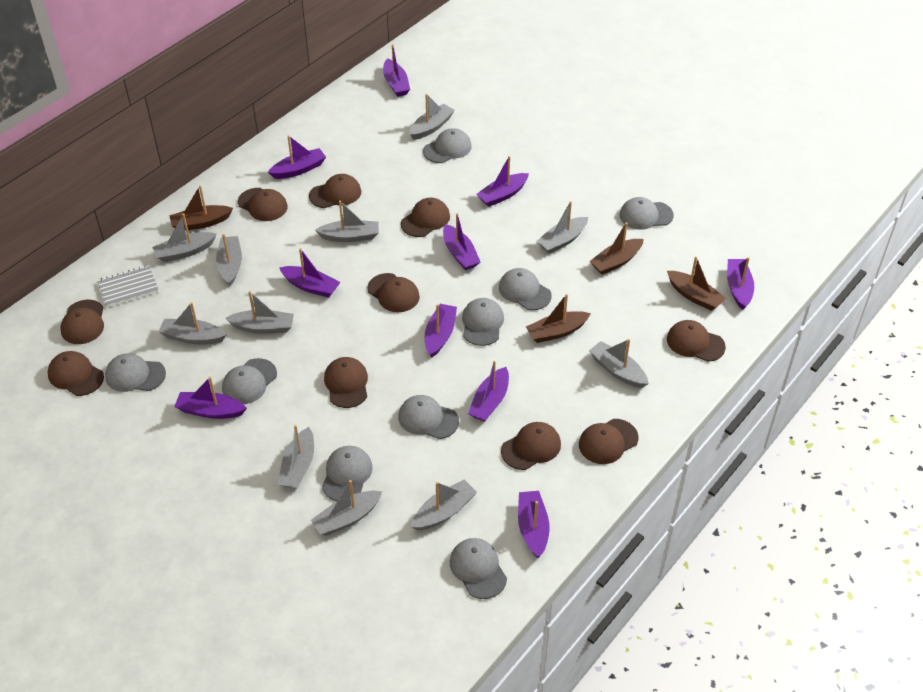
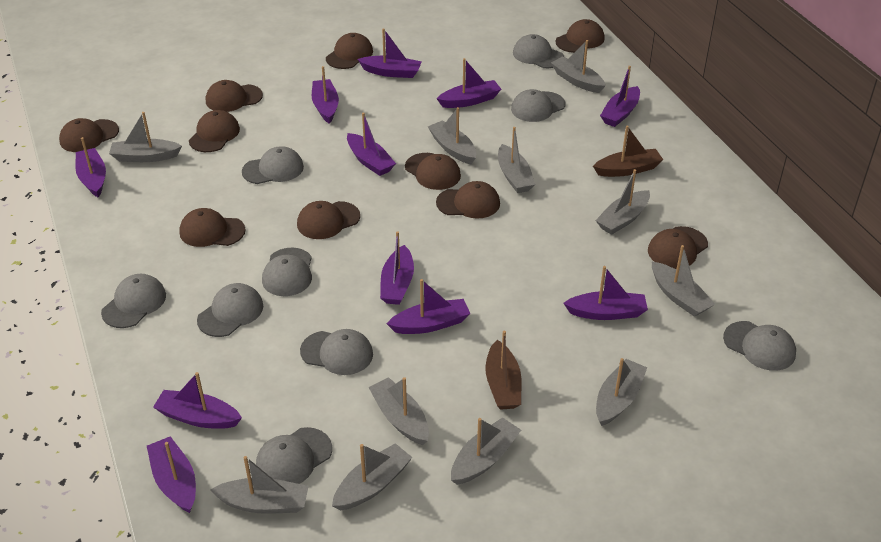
brown boat: 4 -> 2
grey notebook: 1 -> 0
purple boat: 10 -> 11

